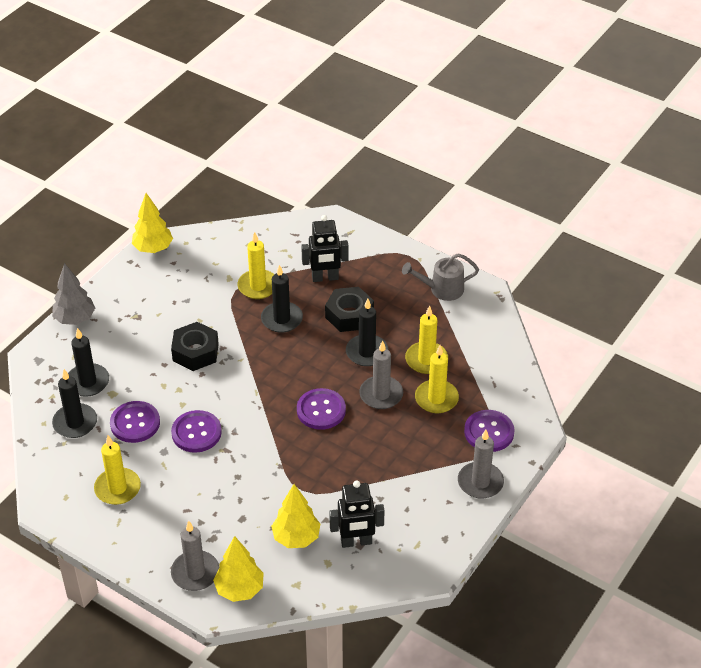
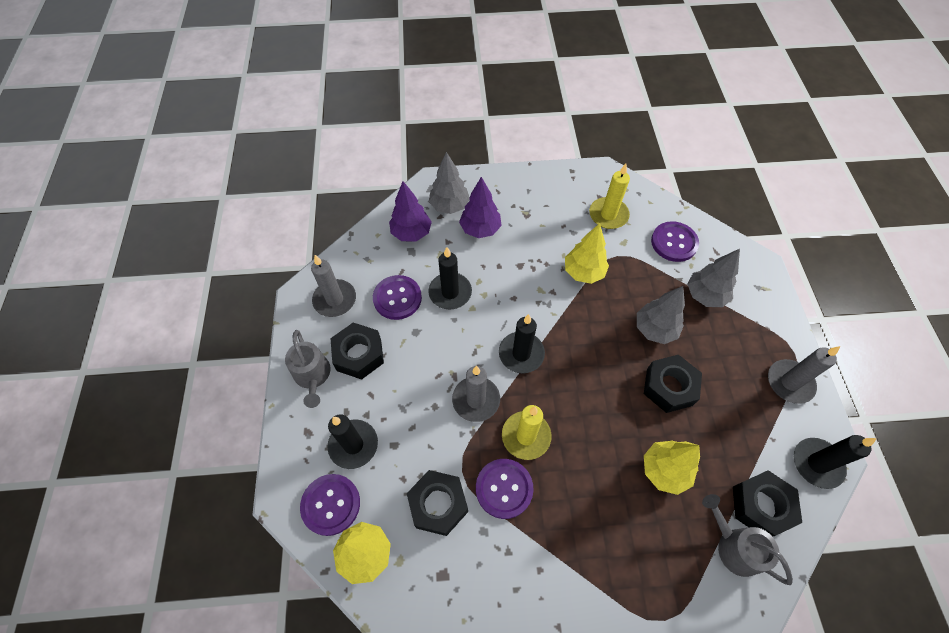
black nut: 2 -> 4
black robot: 2 -> 0
grey tree: 1 -> 3
grey watering can: 1 -> 2
purple tree: 0 -> 2
yellow candle: 4 -> 2

